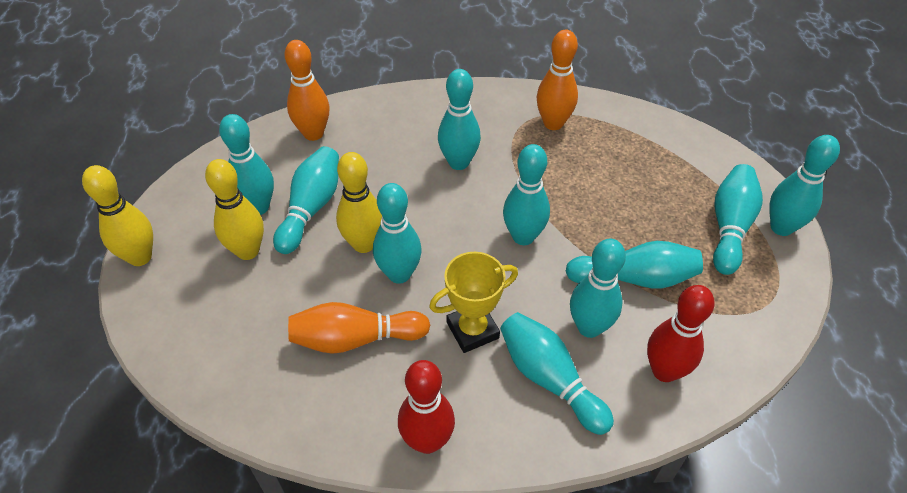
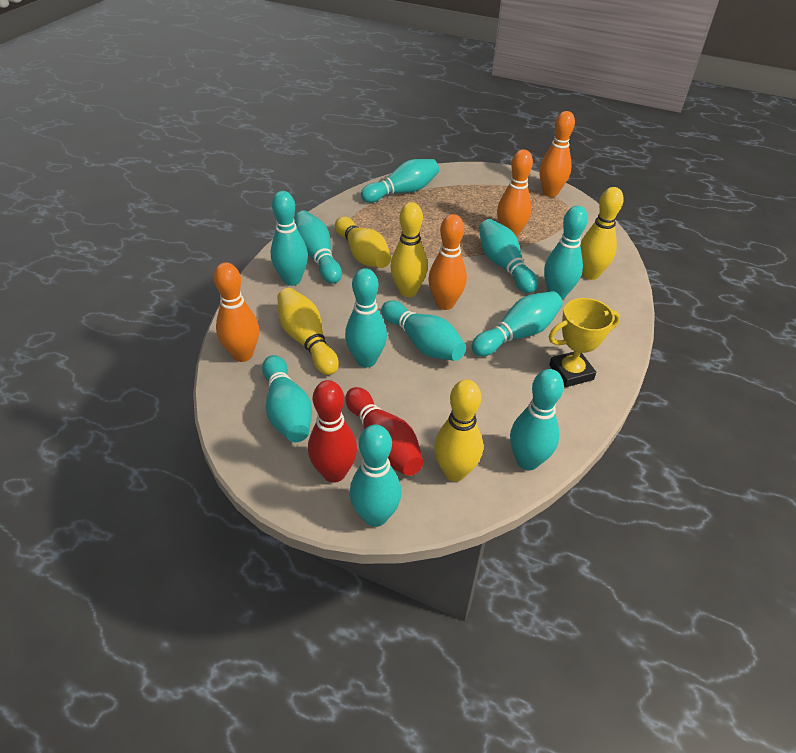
orange bowling pin: 3 -> 4
turquoise bowling pin: 10 -> 11
yellow bowling pin: 3 -> 5

